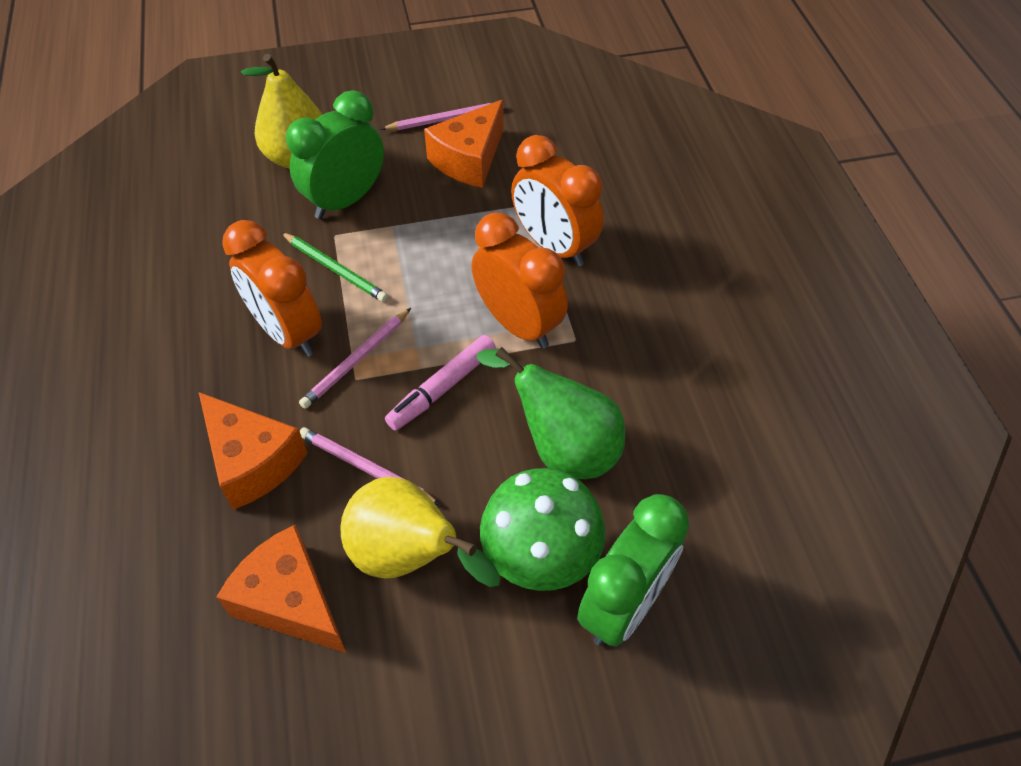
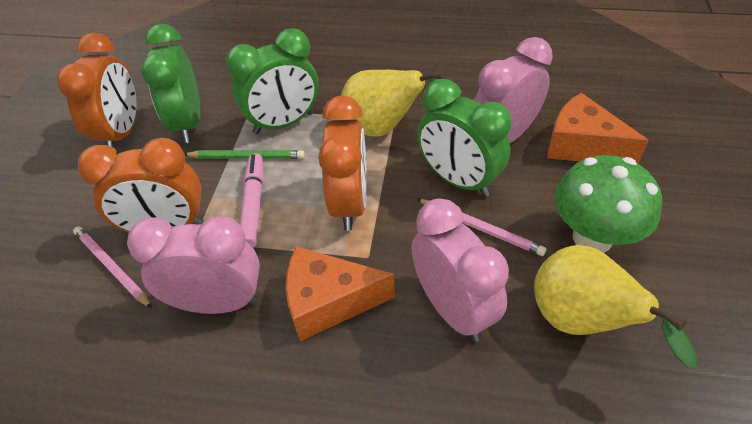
green clock: 2 -> 3
green pear: 1 -> 0
orange cheese: 3 -> 2
pink clock: 0 -> 3
pink pencil: 3 -> 2

